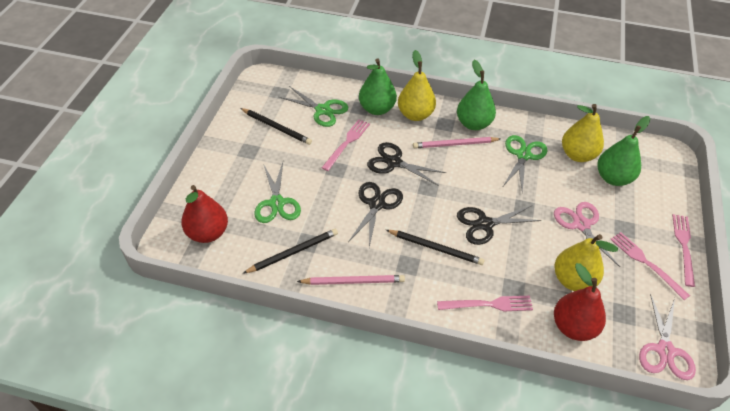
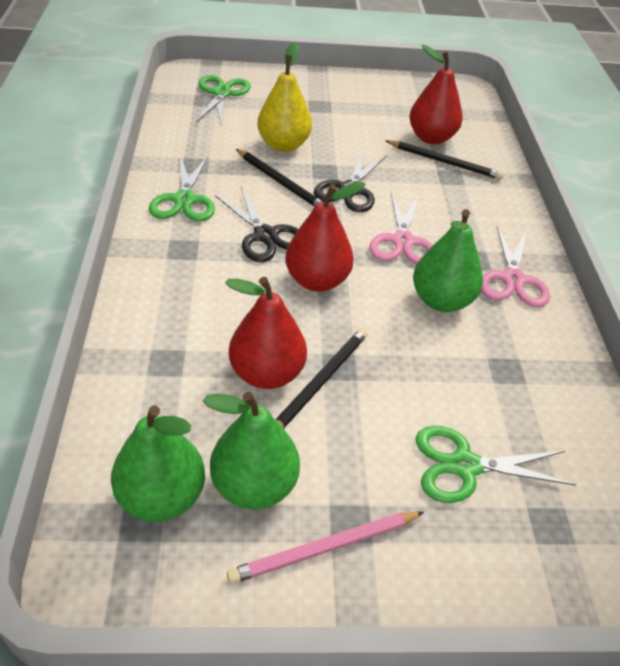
black scissors: 3 -> 2
pink fork: 4 -> 0
pink pencil: 2 -> 1
red pear: 2 -> 3
yellow pear: 3 -> 1

